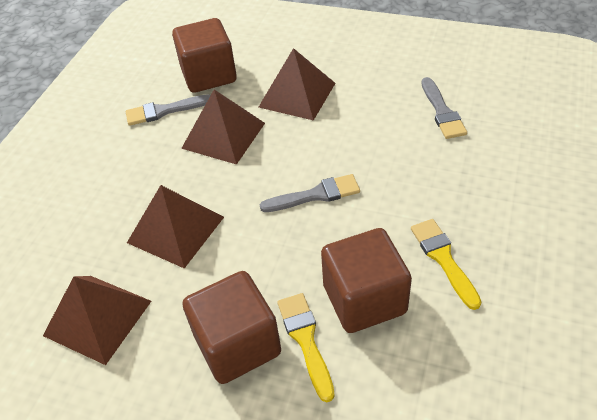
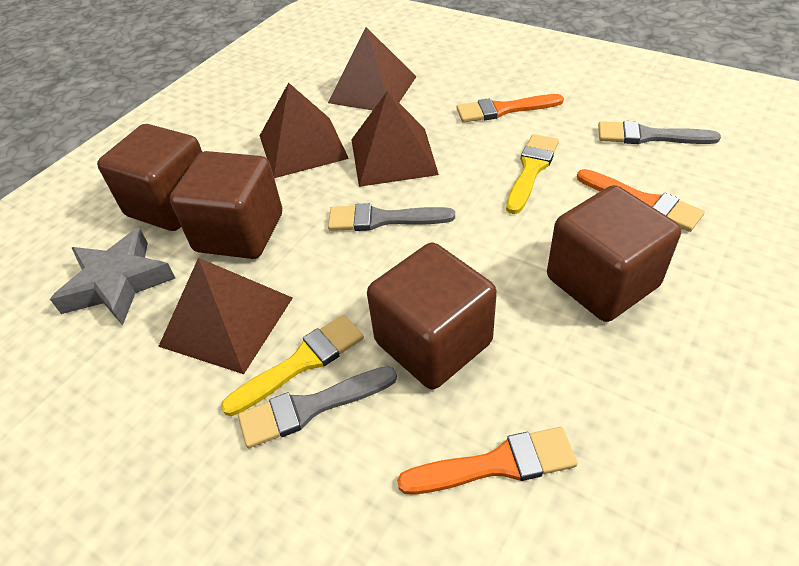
brown cube: 3 -> 4
grey star: 0 -> 1
orange brush: 0 -> 3

